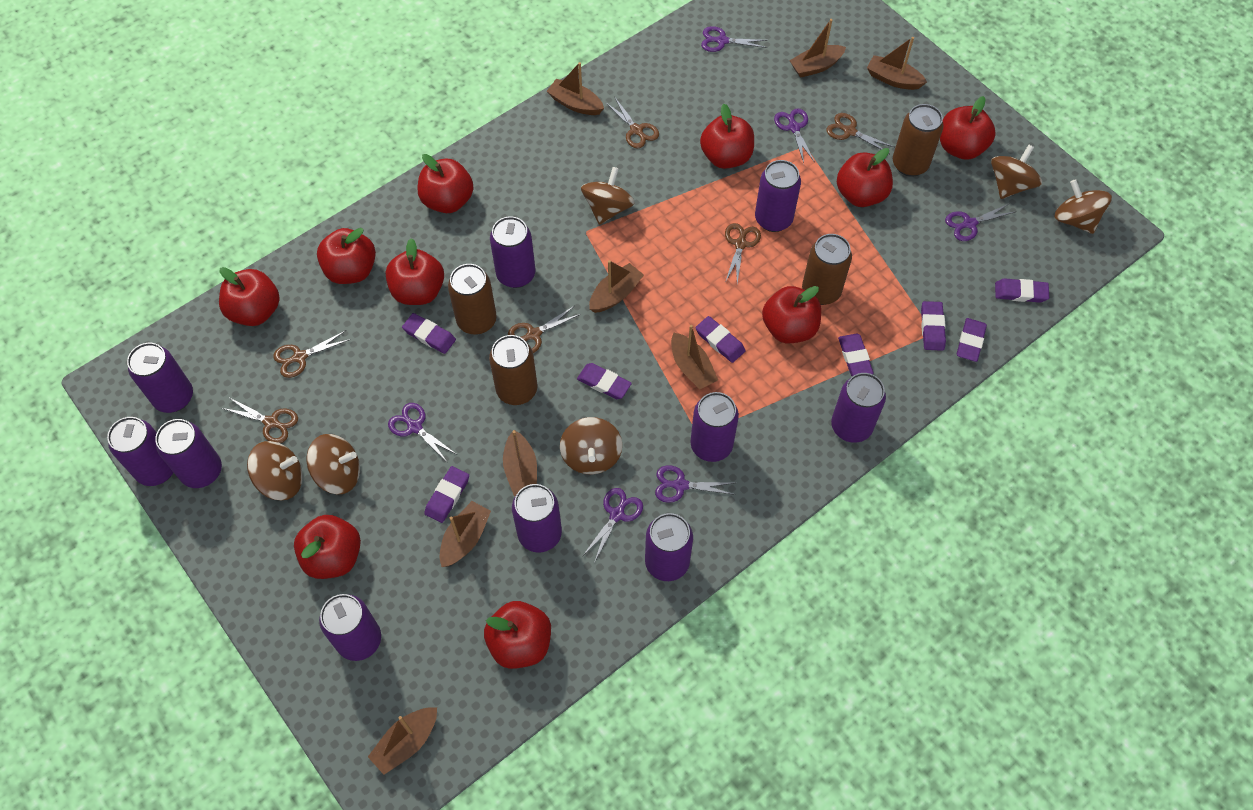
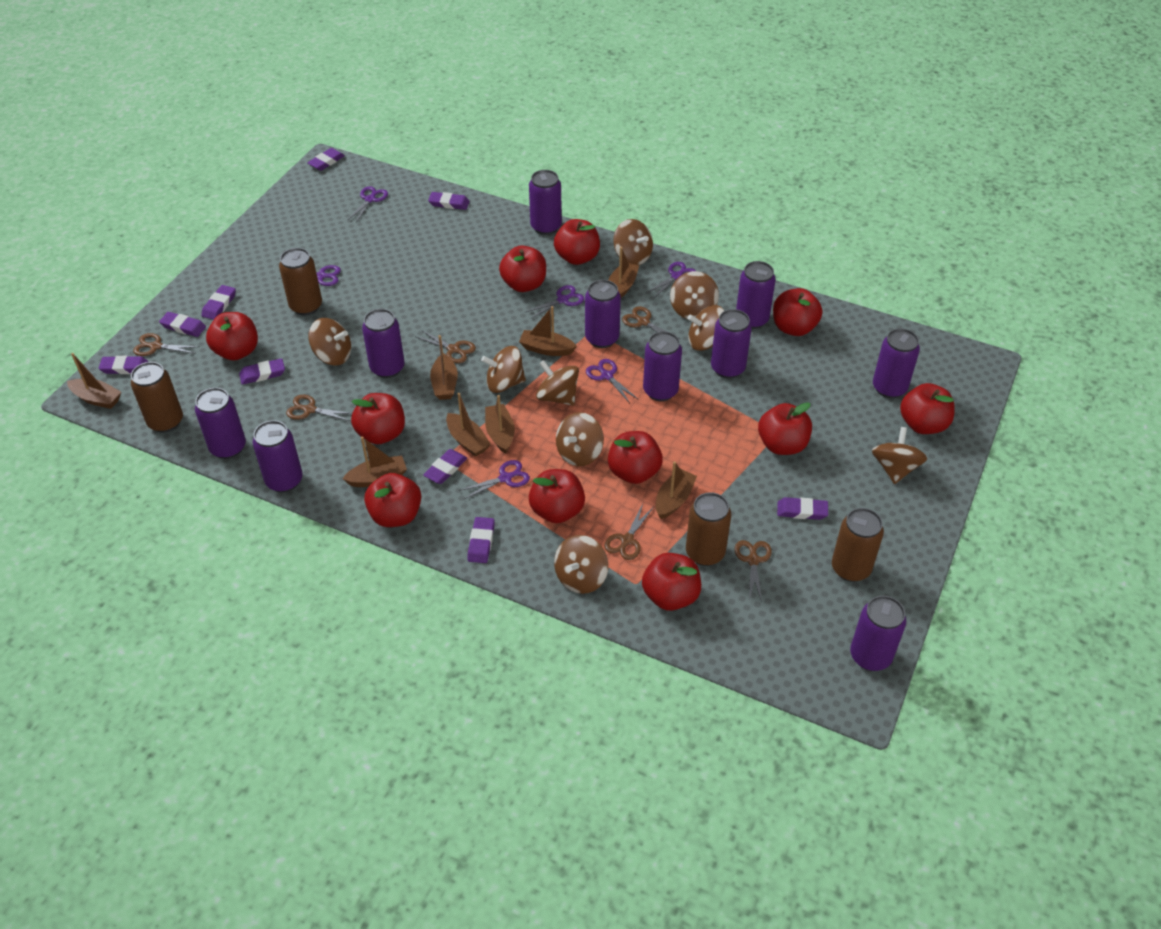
brown spinning top: 6 -> 9
purple eraser: 8 -> 9
red apple: 10 -> 11

